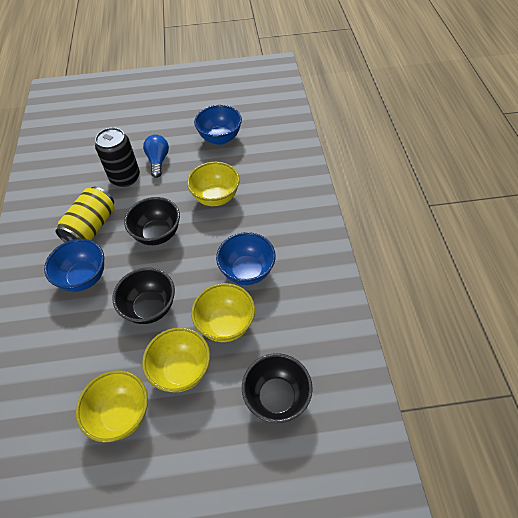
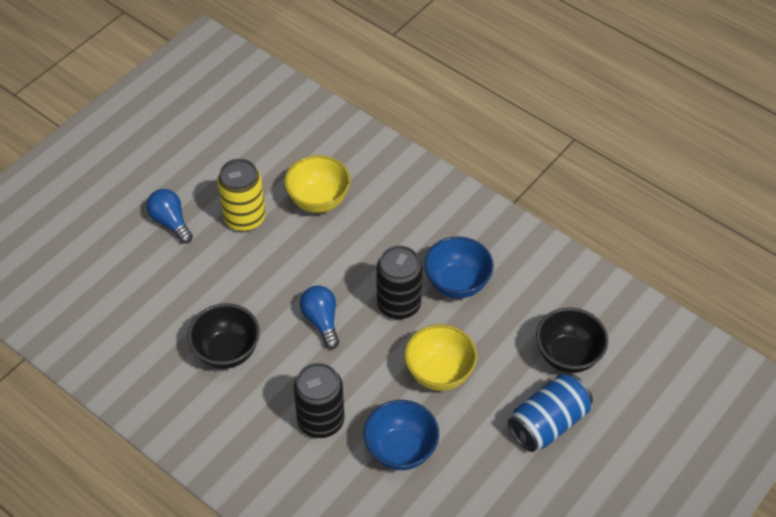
black bowl: 3 -> 2
black can: 1 -> 2
blue bowl: 3 -> 2
blue can: 0 -> 1
blue light bulb: 1 -> 2
yellow bowl: 4 -> 2

